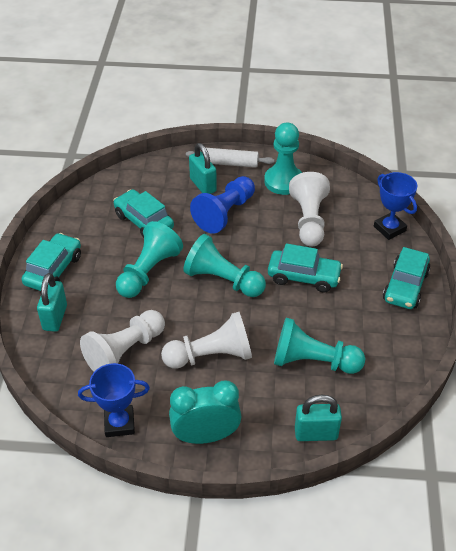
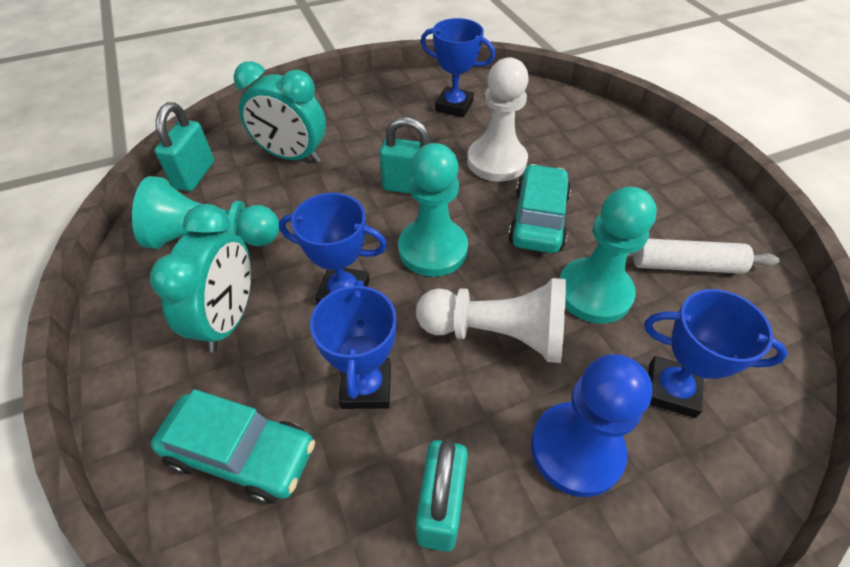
blue trophy: 2 -> 4
turquoise car: 4 -> 2
turquoise clock: 1 -> 2
turquoise pawn: 4 -> 3
white pawn: 3 -> 2

